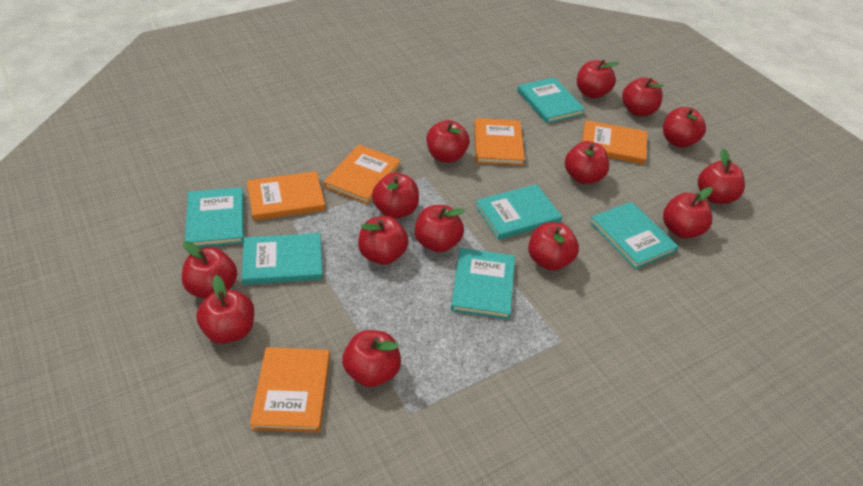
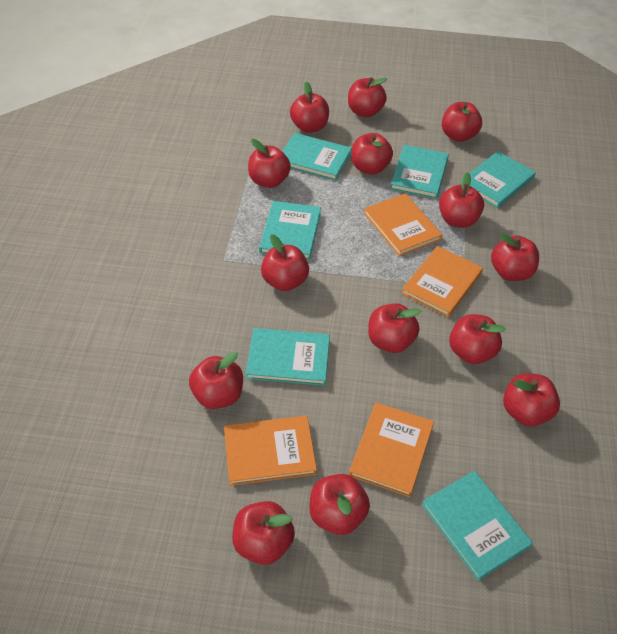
orange book: 5 -> 4

